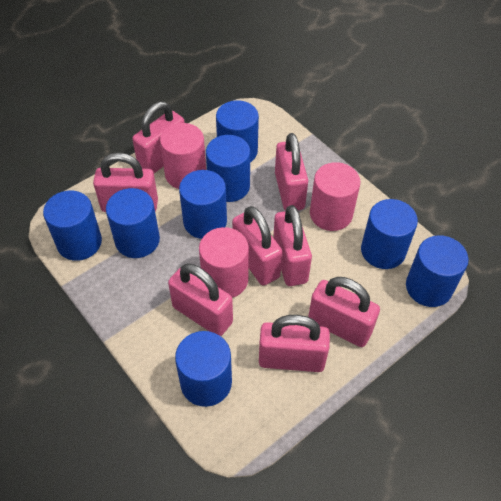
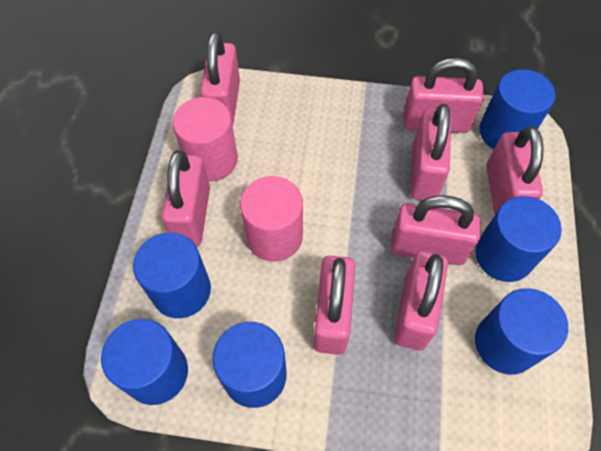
blue cylinder: 8 -> 6
pink cylinder: 3 -> 2

